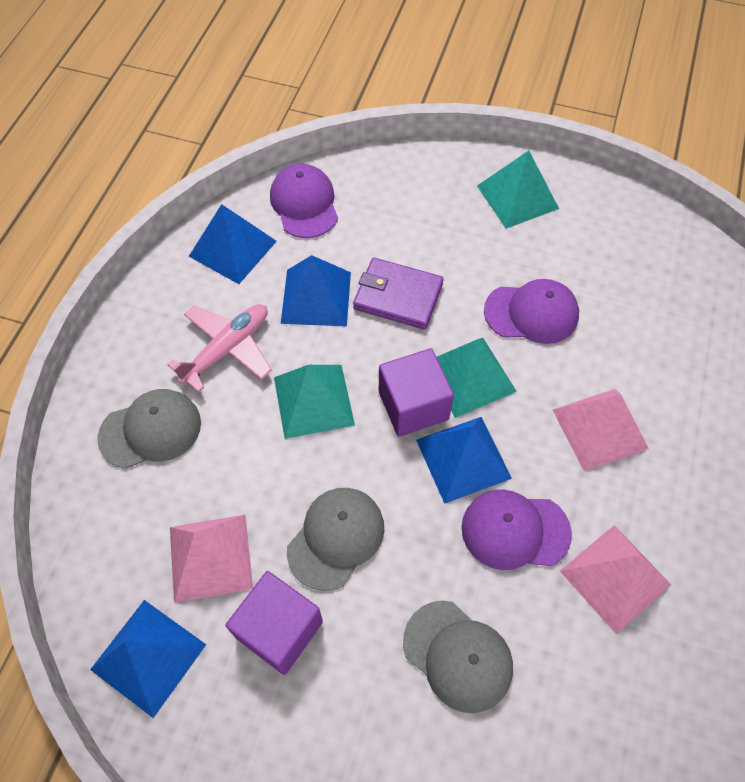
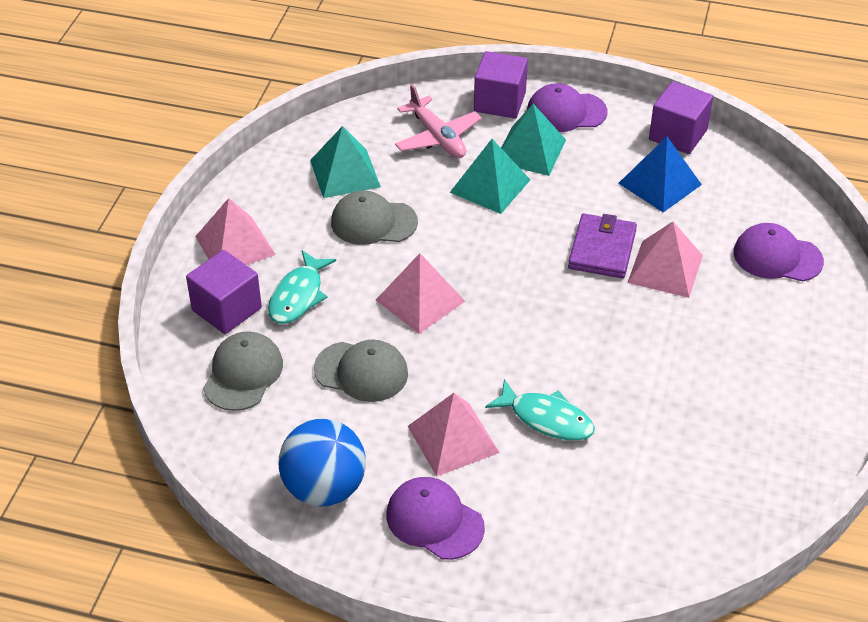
blue ball: 0 -> 1
blue pyramid: 4 -> 1
pink pyramid: 3 -> 4
purple cube: 2 -> 3
turquoise fish: 0 -> 2

